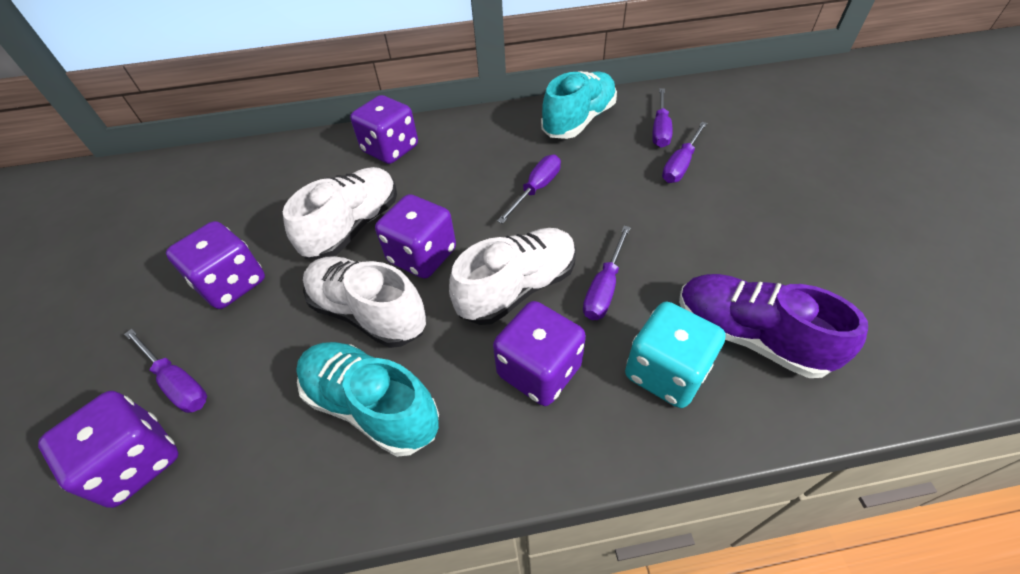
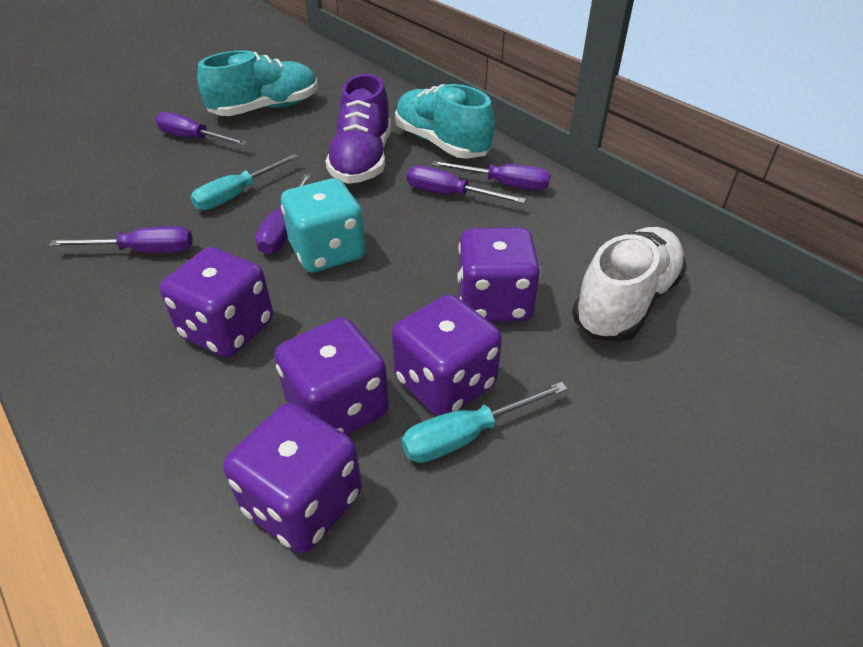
turquoise screwdriver: 0 -> 2
white shoe: 3 -> 1

